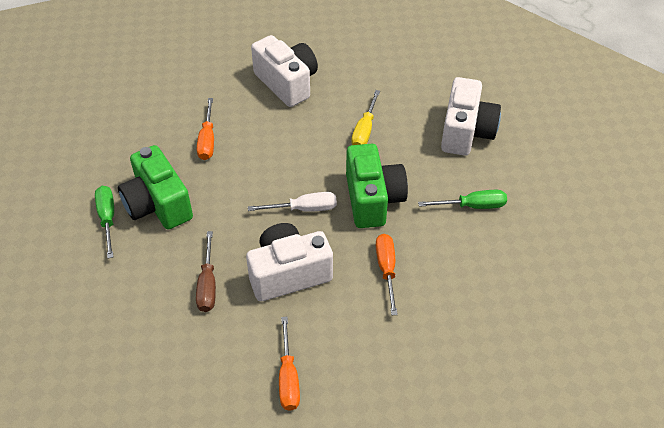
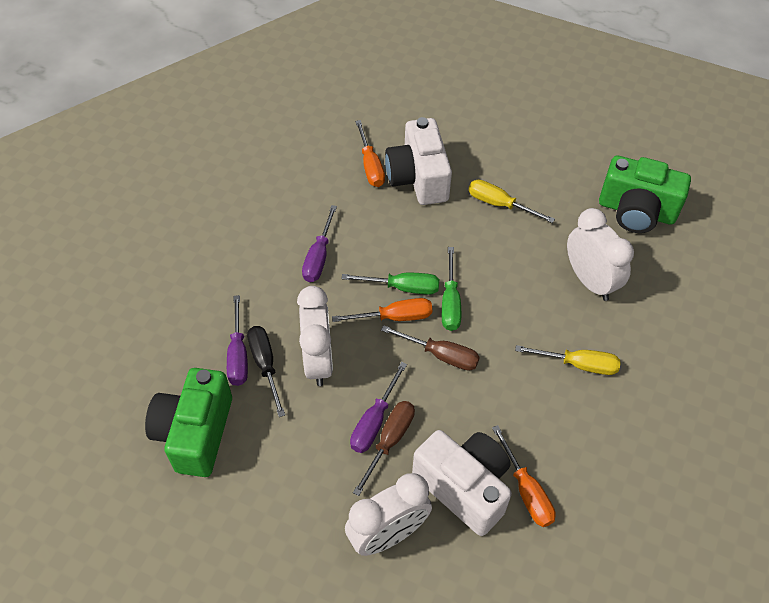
black screwdriver: 0 -> 1
brown screwdriver: 1 -> 2
purple screwdriver: 0 -> 3
white camera: 3 -> 2
white clock: 0 -> 3
white screwdriver: 1 -> 0
yellow screwdriver: 1 -> 2

